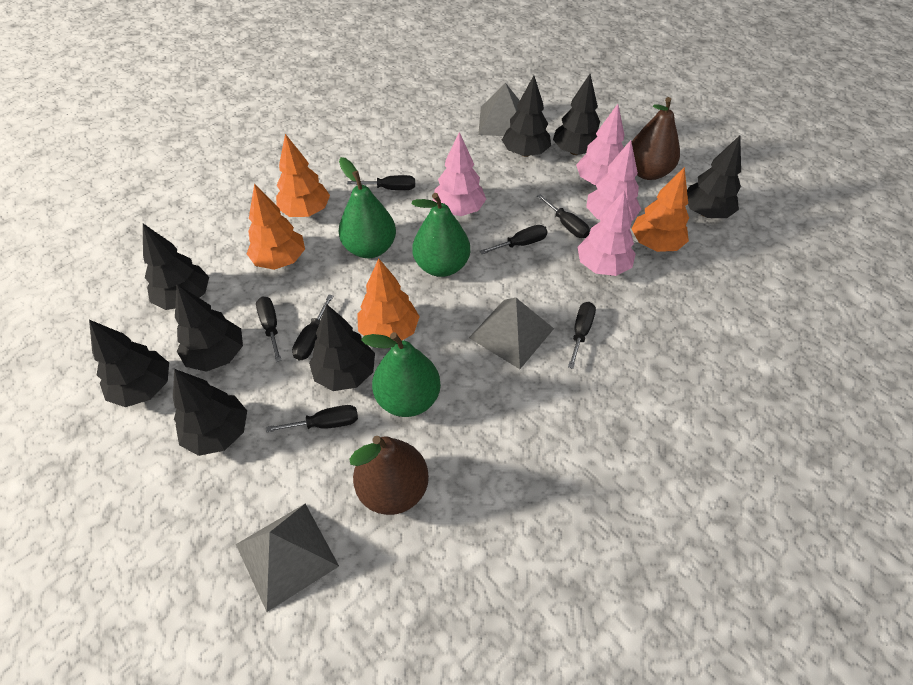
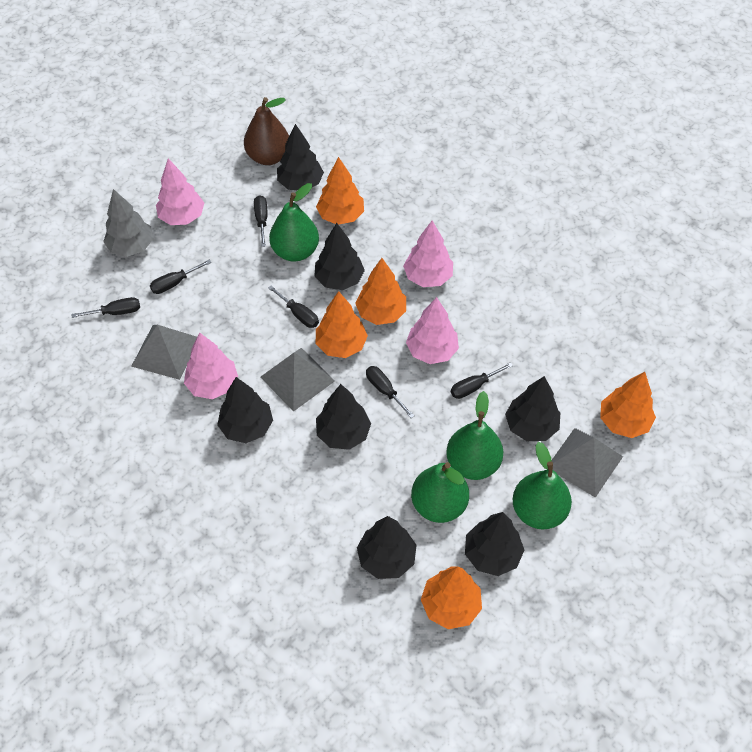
black screwdriver: 7 -> 6
black tree: 8 -> 7
brown pear: 2 -> 1
green pear: 3 -> 4
grey tree: 0 -> 1
orange tree: 4 -> 5

